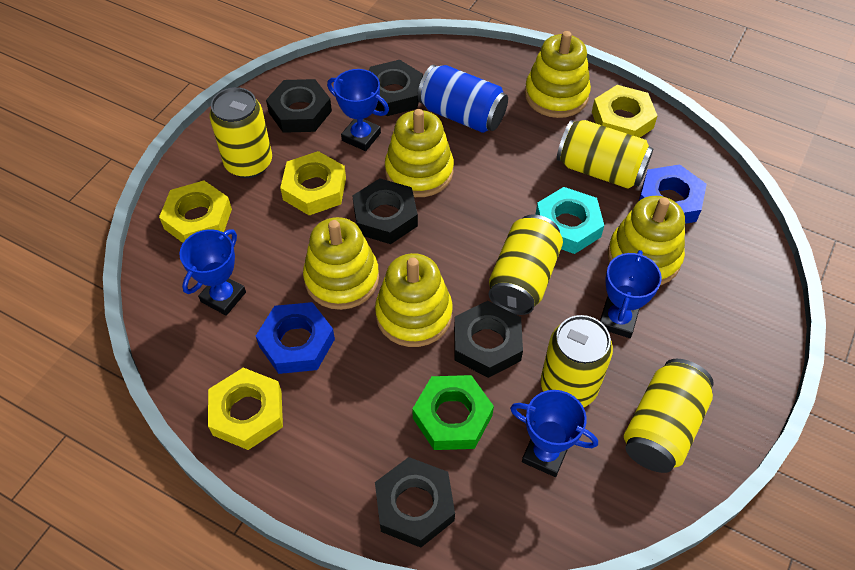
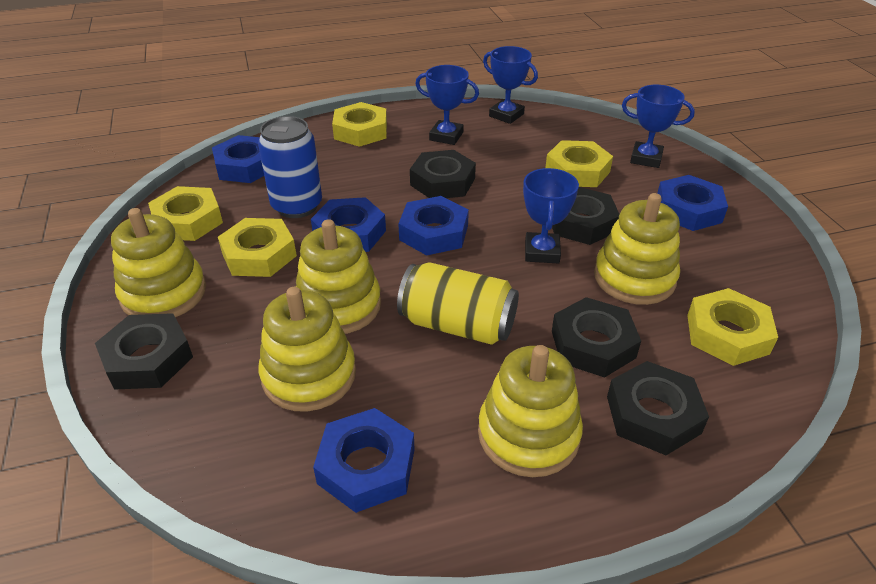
blue nut: 2 -> 5
green nut: 1 -> 0
turquoise nut: 1 -> 0
yellow can: 5 -> 1
yellow nut: 4 -> 5

